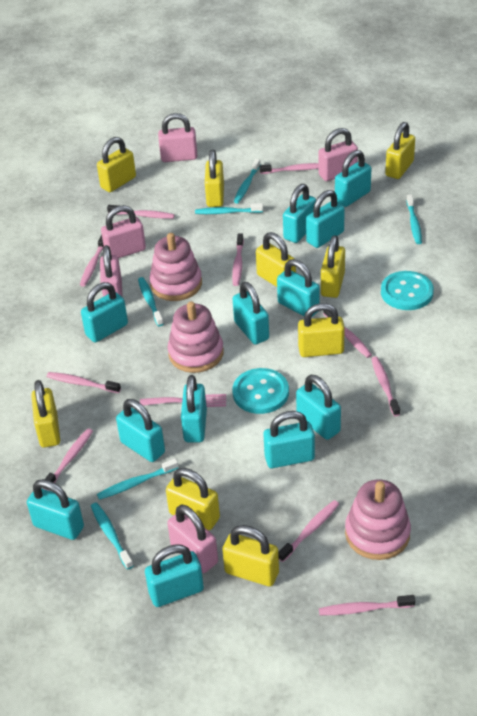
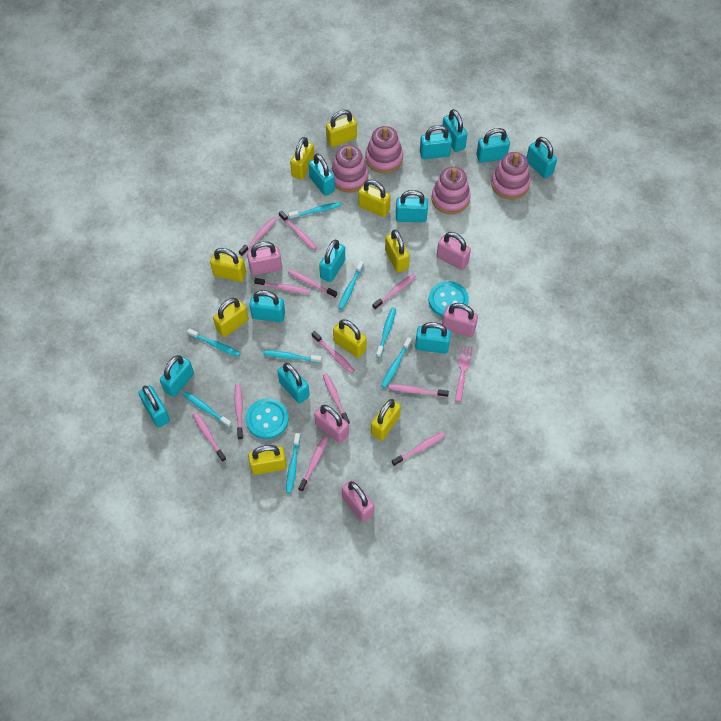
pink stacking toy: 3 -> 4
pink toothbrush: 10 -> 12
turquoise toothbrush: 6 -> 8

